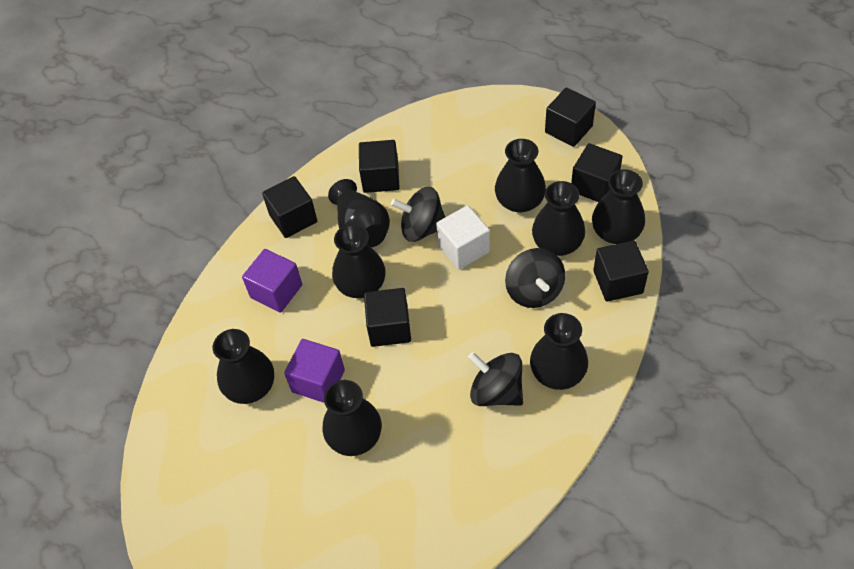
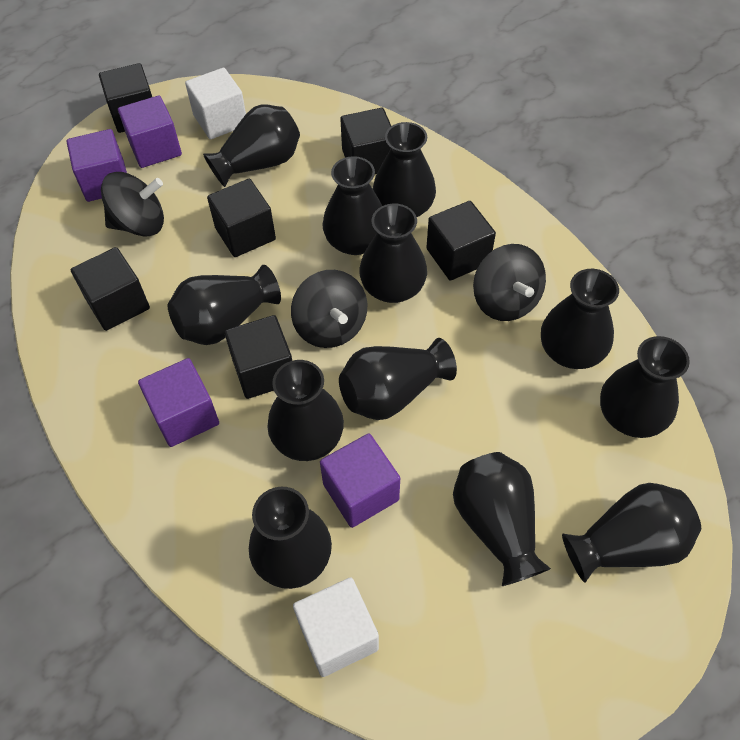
black vase: 8 -> 12
purple cube: 2 -> 4
white cube: 1 -> 2

